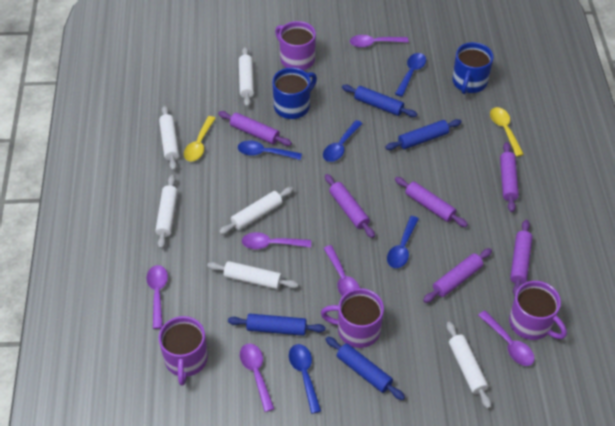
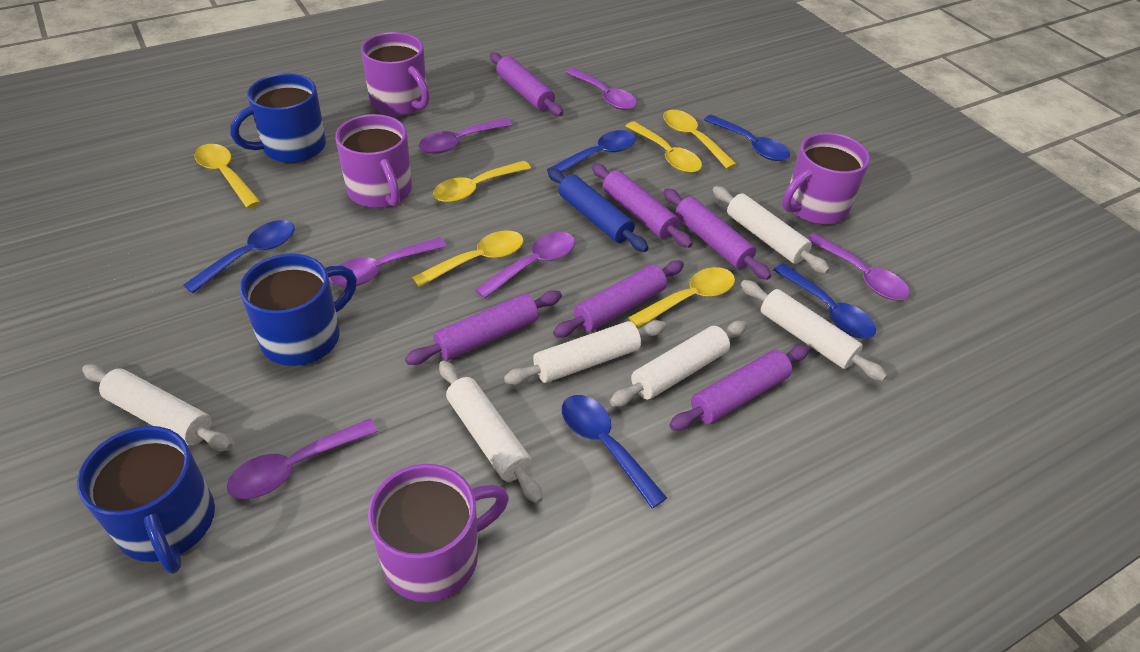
blue mug: 2 -> 3
blue rolling pin: 4 -> 1
yellow spoon: 2 -> 6

